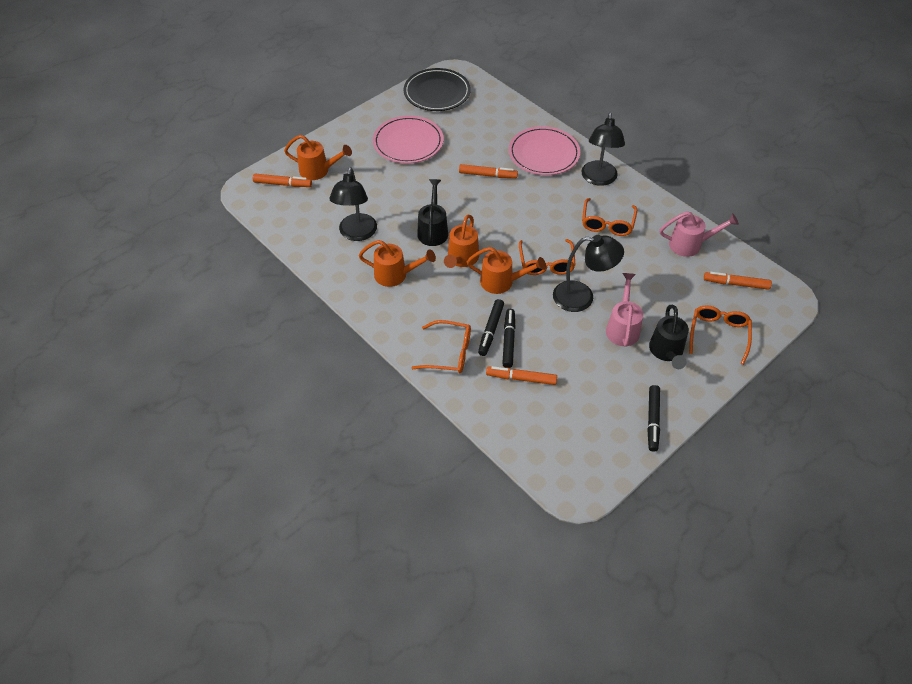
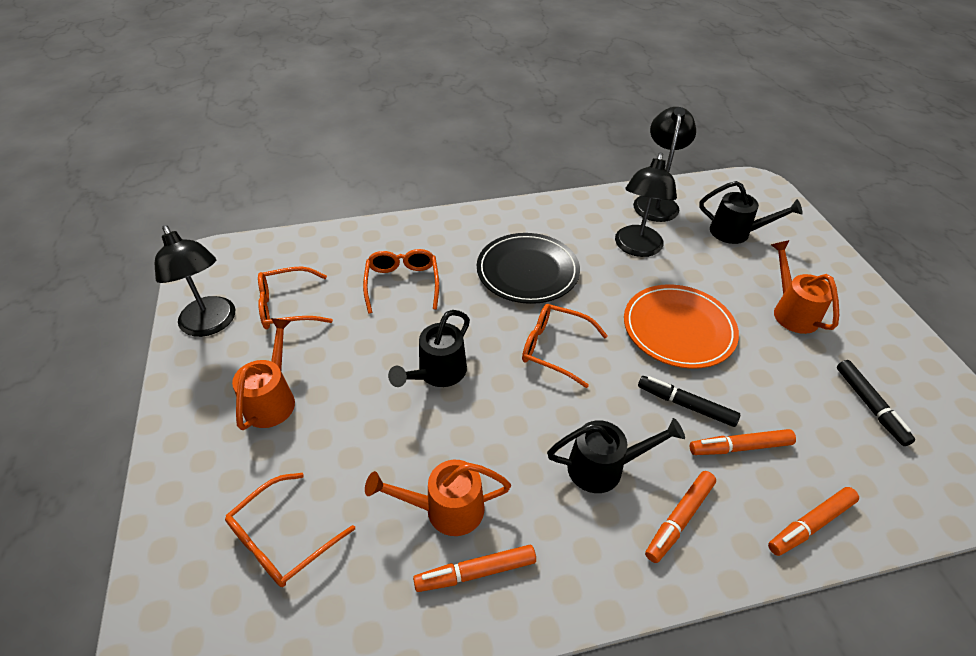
black marker: 3 -> 2
black watering can: 2 -> 3
orange plate: 0 -> 1
orange watering can: 4 -> 3
pink plate: 2 -> 0
pink watering can: 2 -> 0

